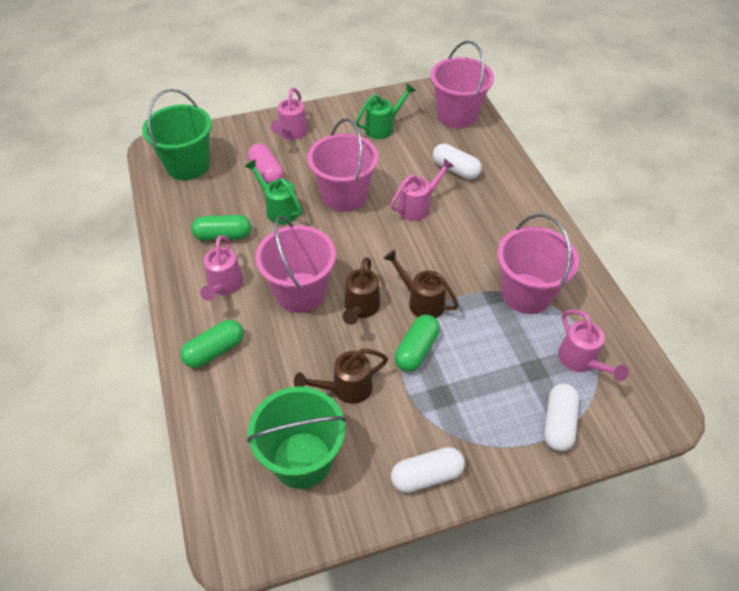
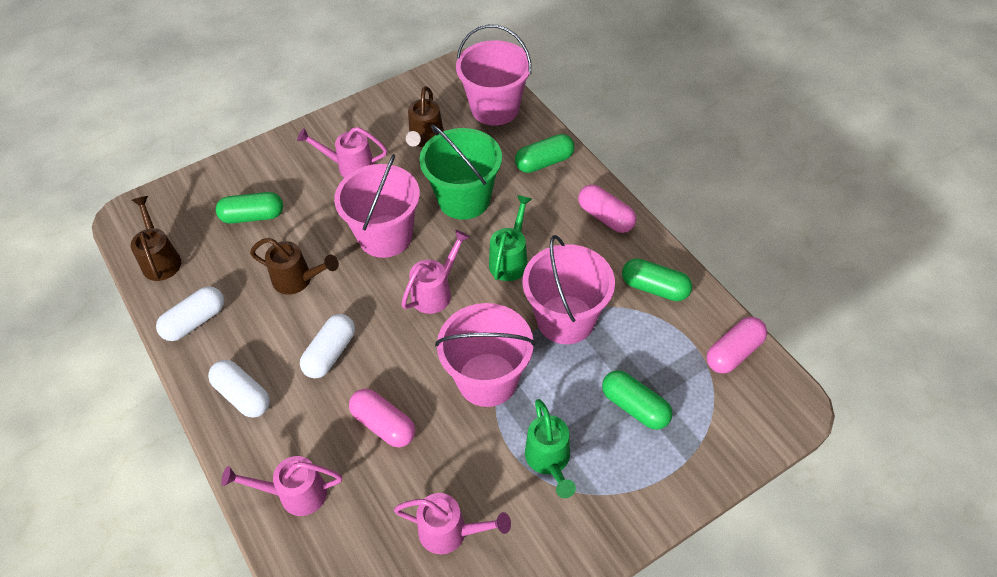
green bucket: 2 -> 1
green capsule: 3 -> 4
pink capsule: 1 -> 3

